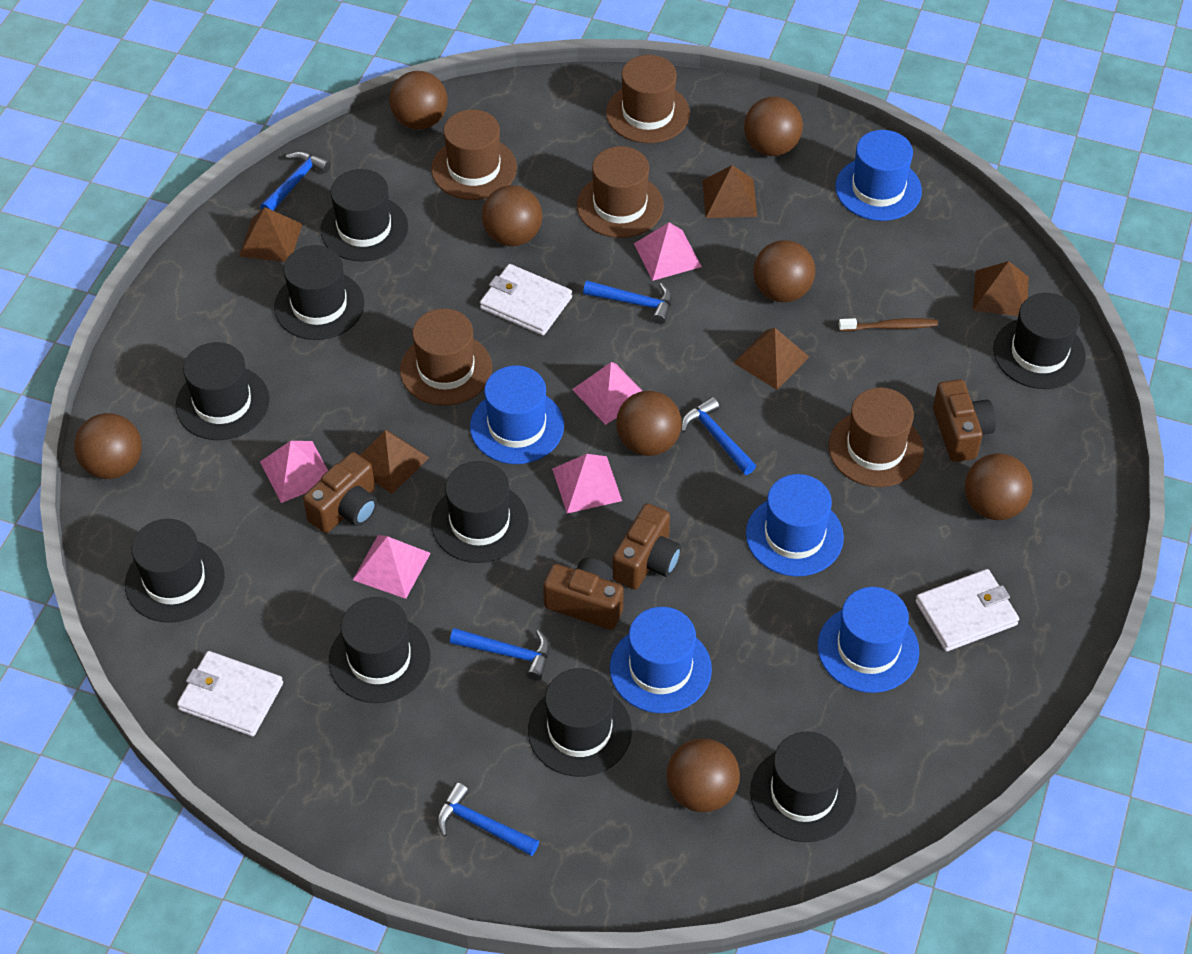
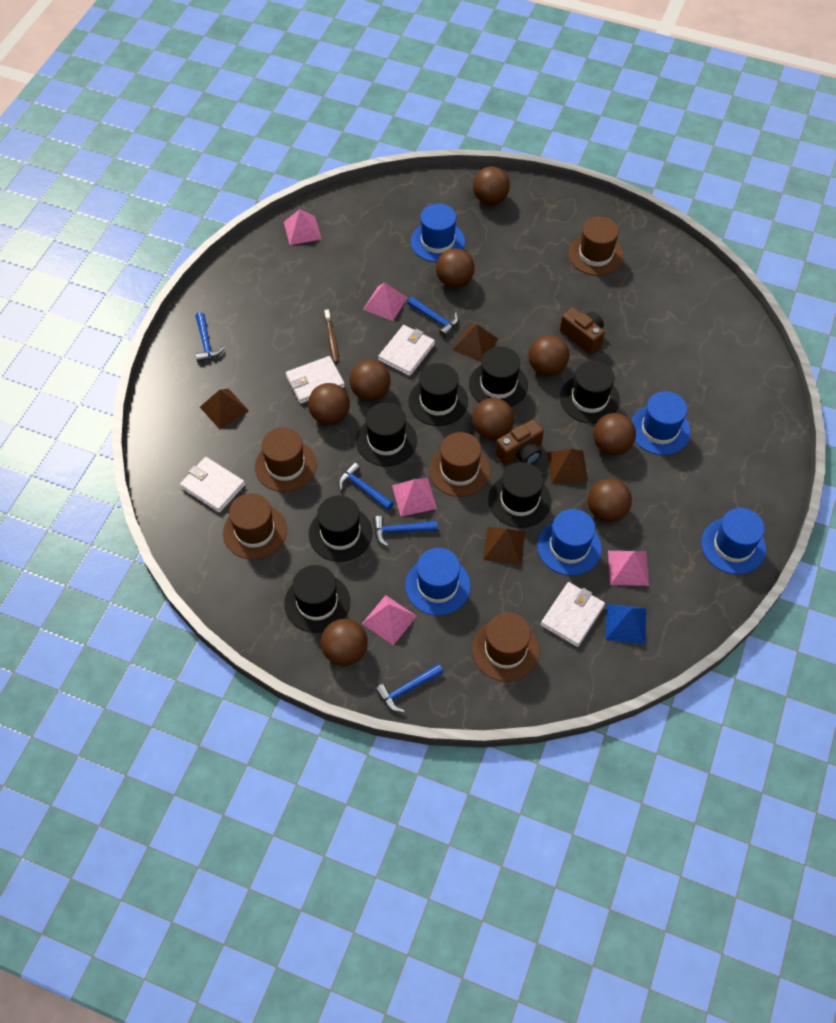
black hat: 9 -> 7
blue pyramid: 0 -> 1
brown ball: 8 -> 9
brown camera: 4 -> 2
brown pyramid: 5 -> 4
white wallet: 3 -> 4

